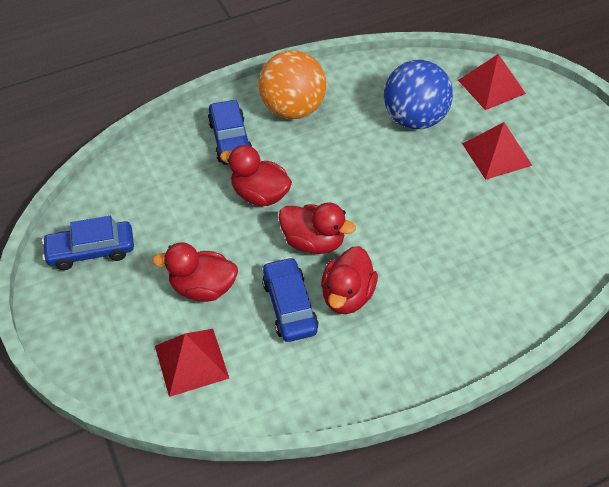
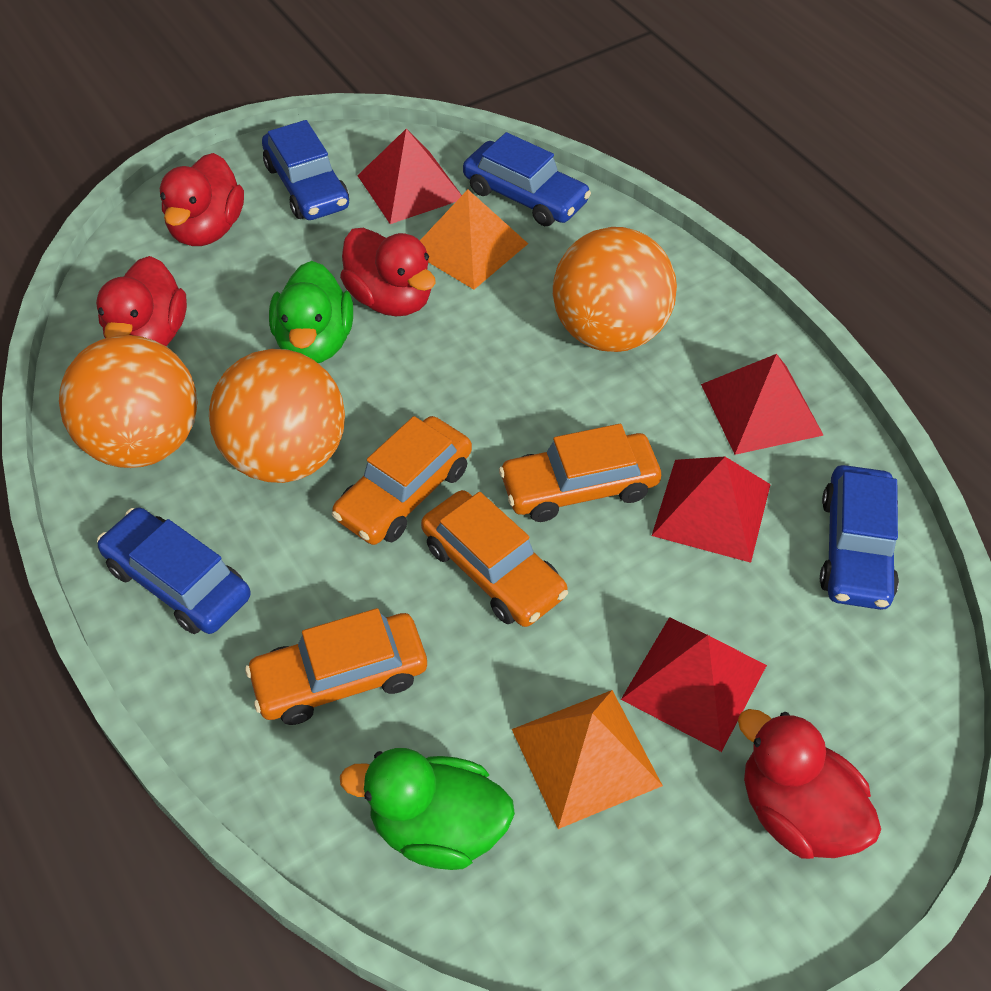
blue ball: 1 -> 0
blue car: 3 -> 4
green duck: 0 -> 2
orange ball: 1 -> 3
orange car: 0 -> 4
orange pyramid: 0 -> 2
red pyramid: 3 -> 4

